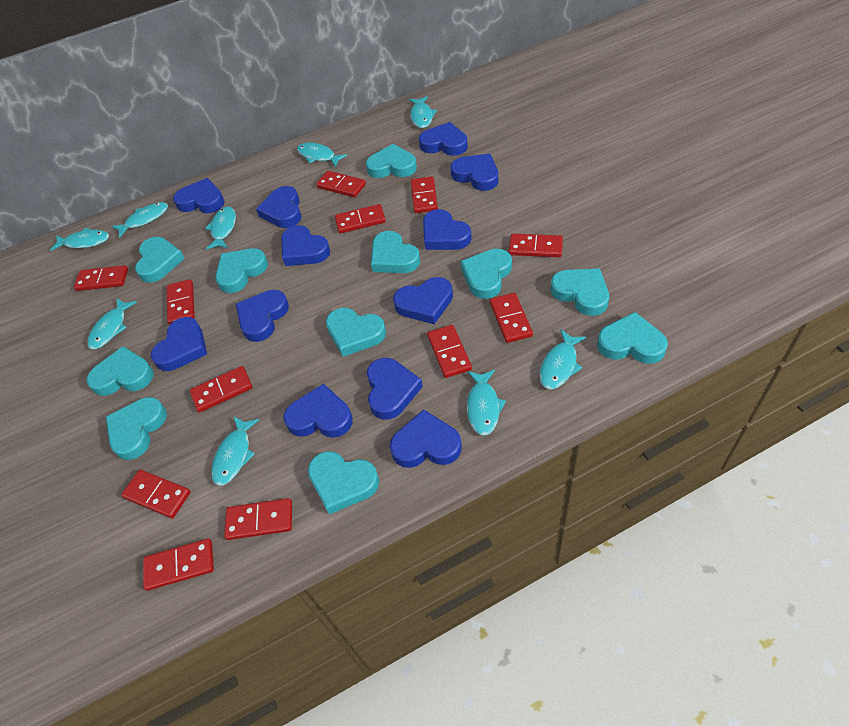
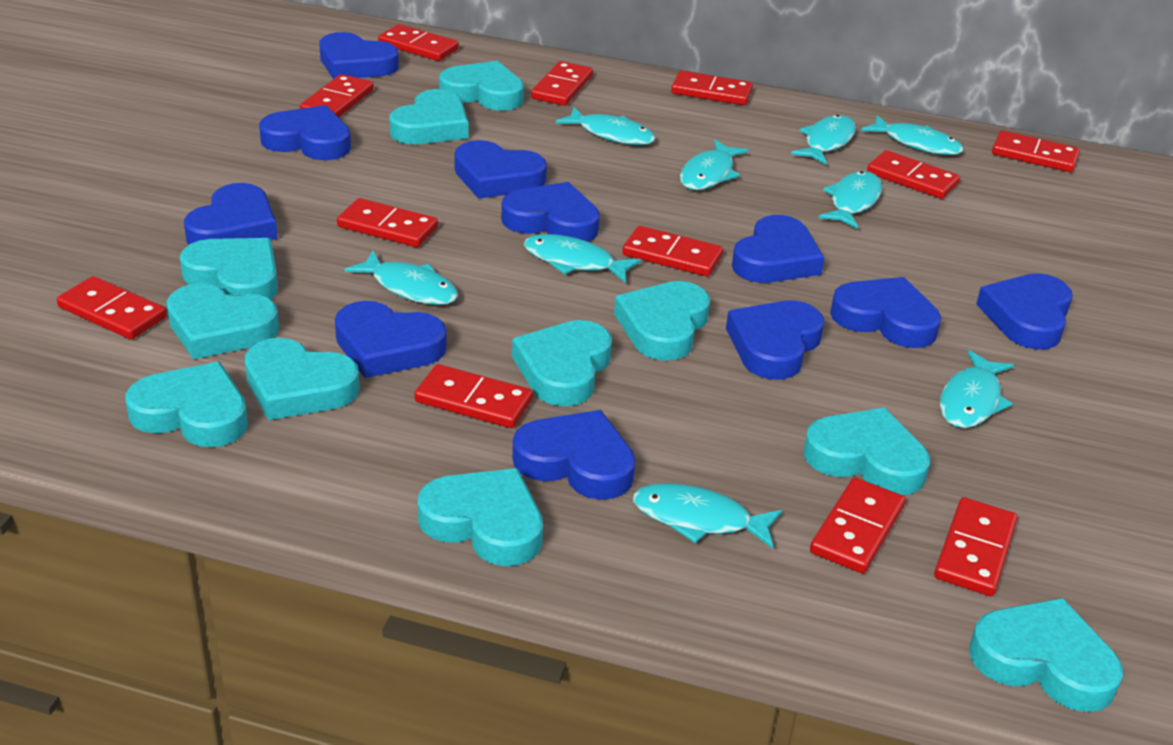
blue heart: 12 -> 11

